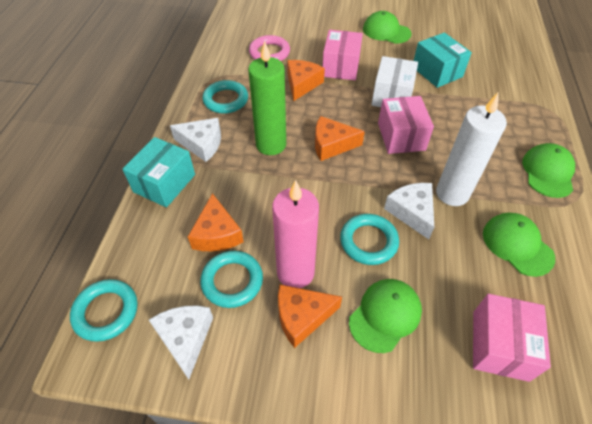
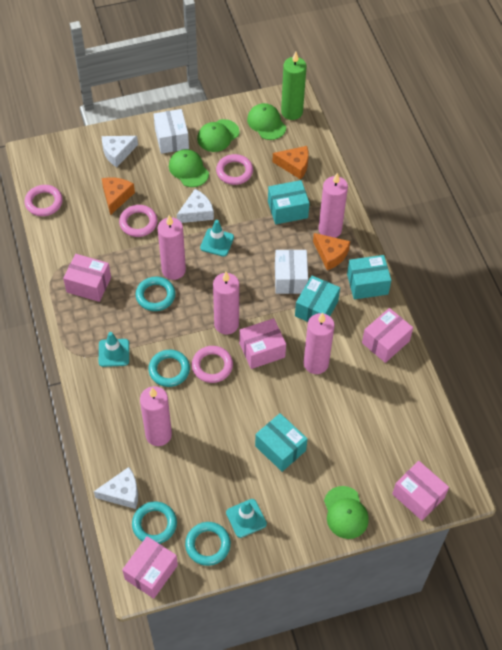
orange cheese: 4 -> 3
pink box: 3 -> 5
pink candle: 1 -> 5
pink ring: 1 -> 4
turquoise box: 2 -> 4
turquoise traffic cone: 0 -> 3
white box: 1 -> 2
white candle: 1 -> 0

